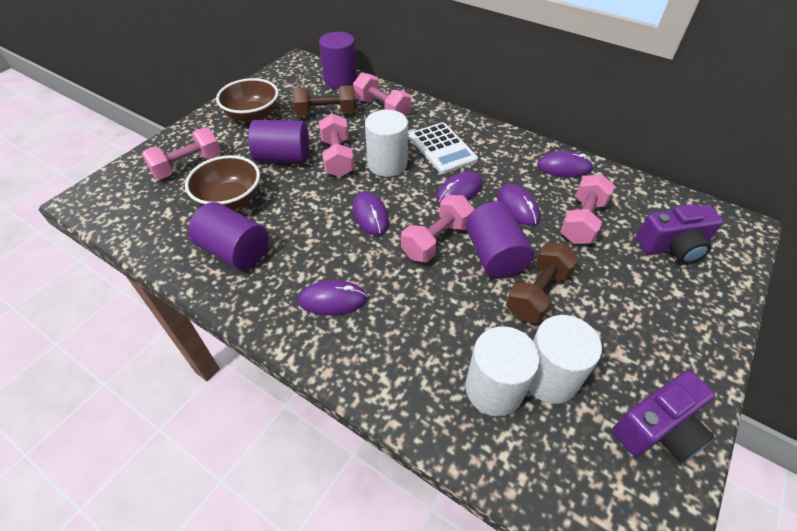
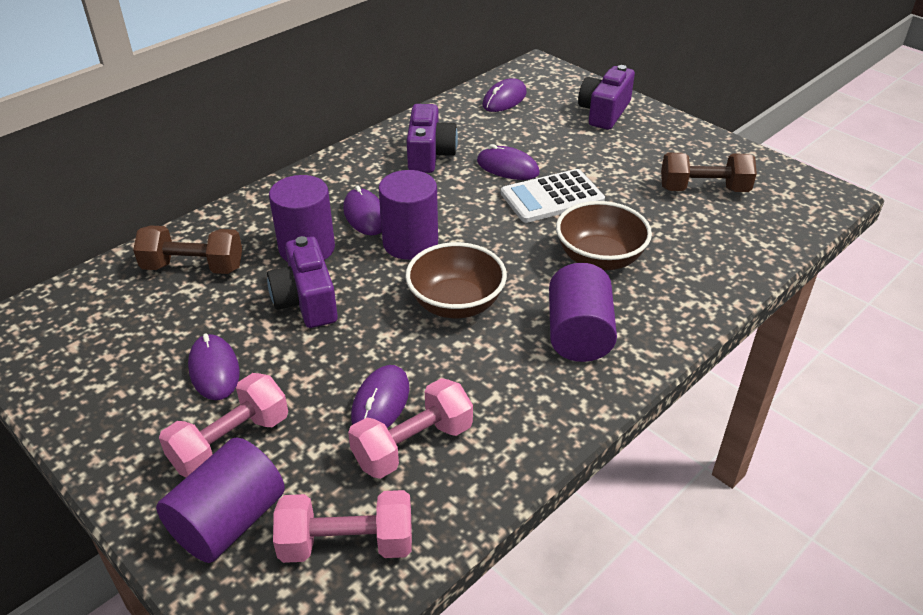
pink dumbbell: 5 -> 3
purple camera: 2 -> 3
white cylinder: 3 -> 0

